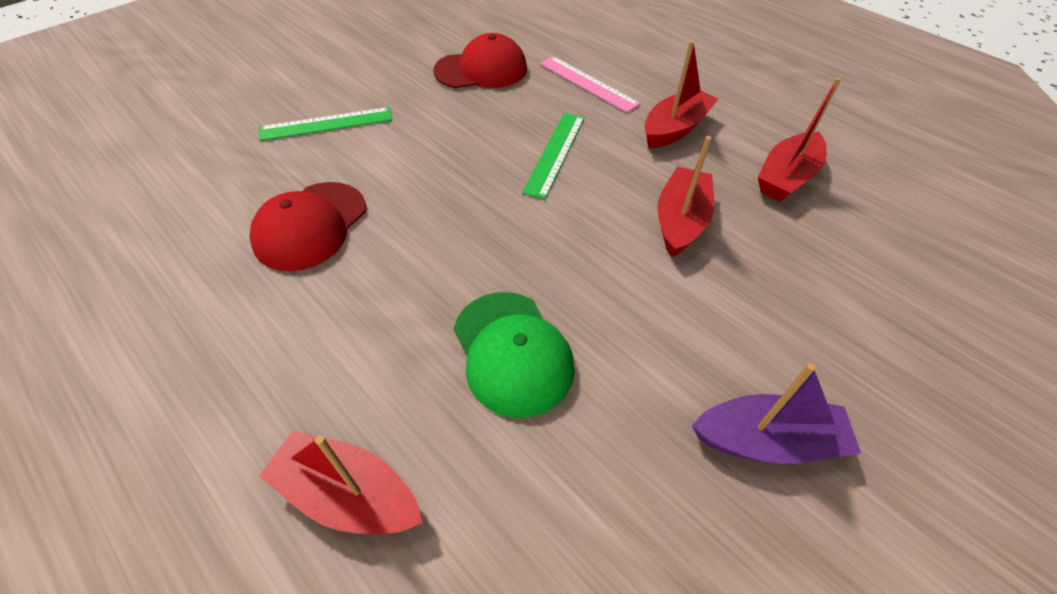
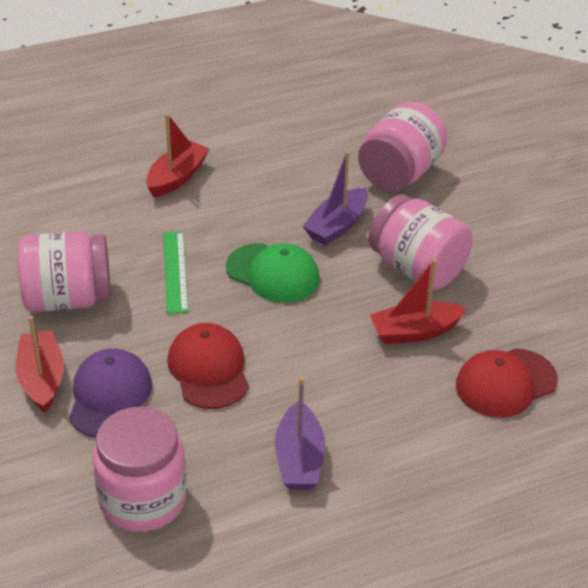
green ruler: 2 -> 1
pink jar: 0 -> 4
pink ruler: 1 -> 0
purple boat: 1 -> 2
purple cap: 0 -> 1
red boat: 4 -> 3

